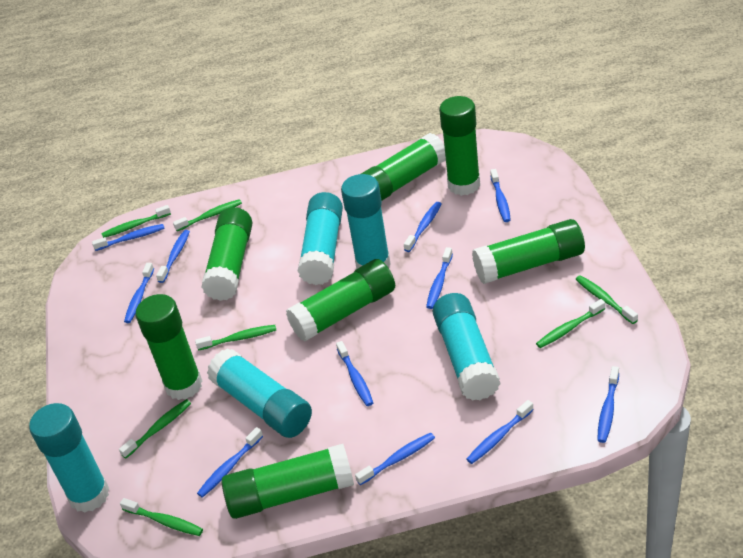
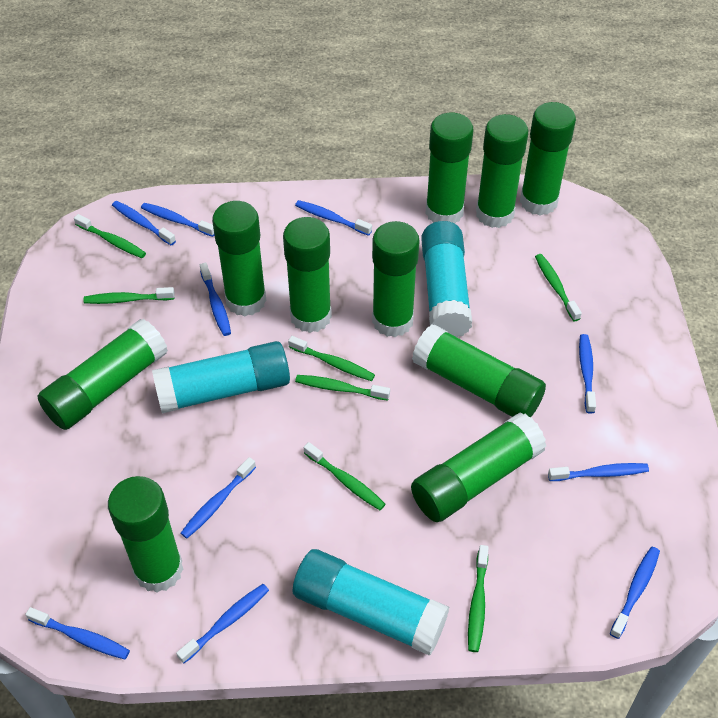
blue toothbrush: 11 -> 10
green glue stick: 7 -> 10
turquoise glue stick: 5 -> 3

